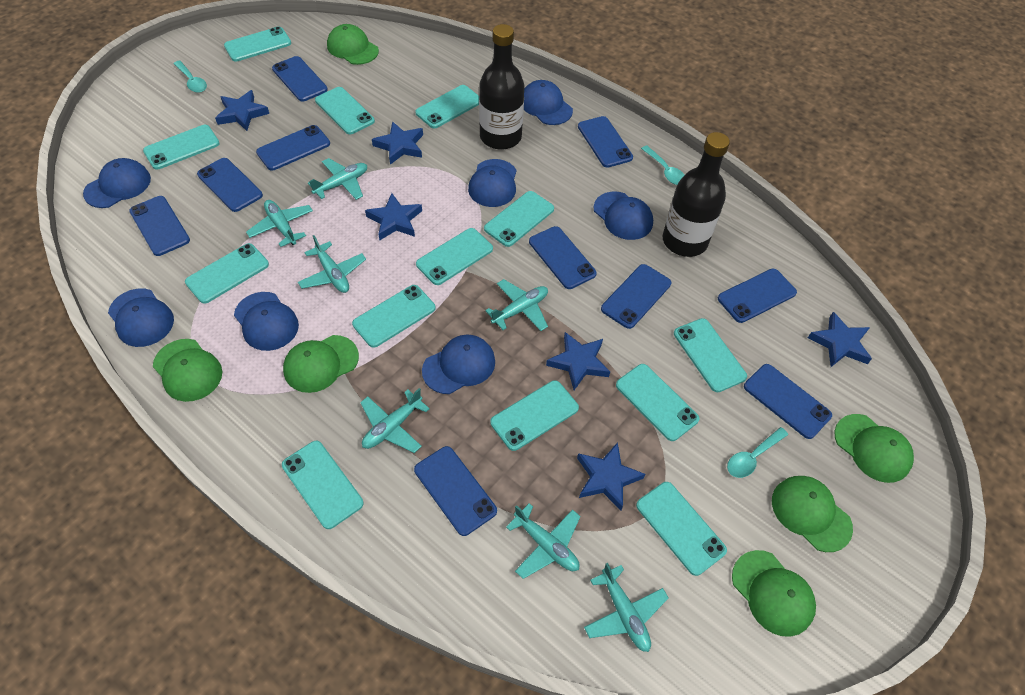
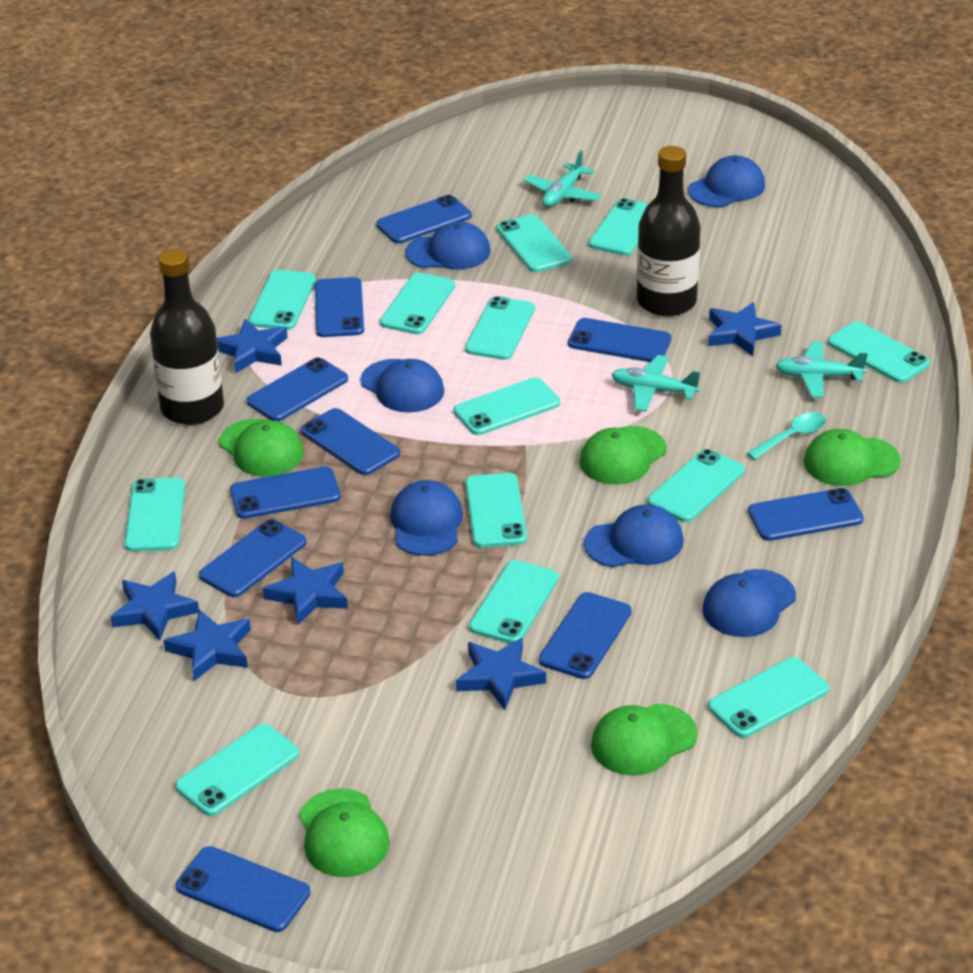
blue cap: 7 -> 6
green cap: 6 -> 5
turquoise plane: 7 -> 3
turquoise spoon: 3 -> 1

